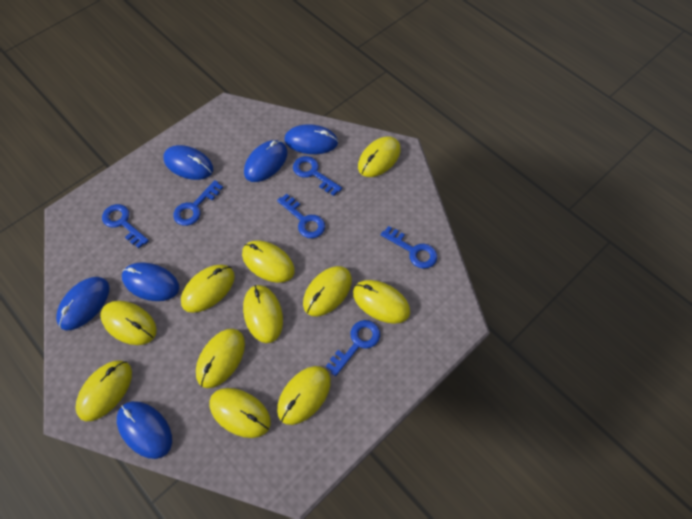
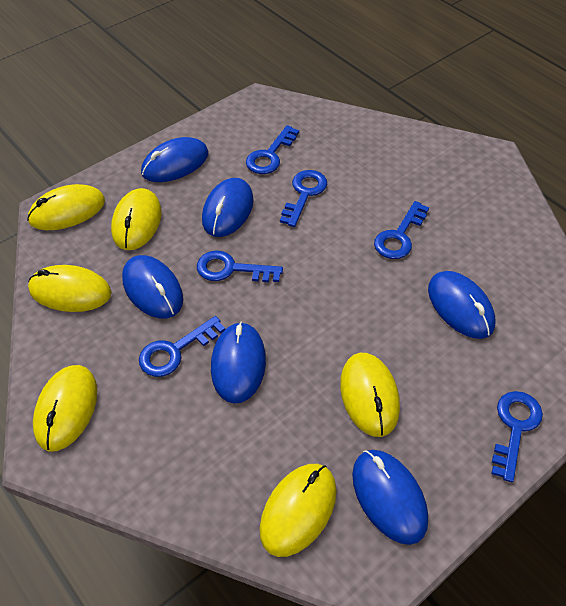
yellow mouse: 11 -> 6

